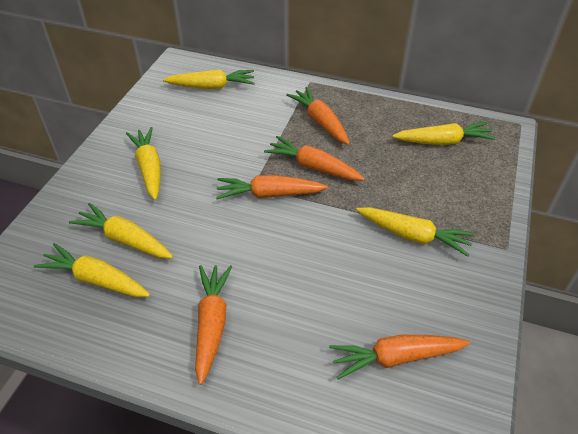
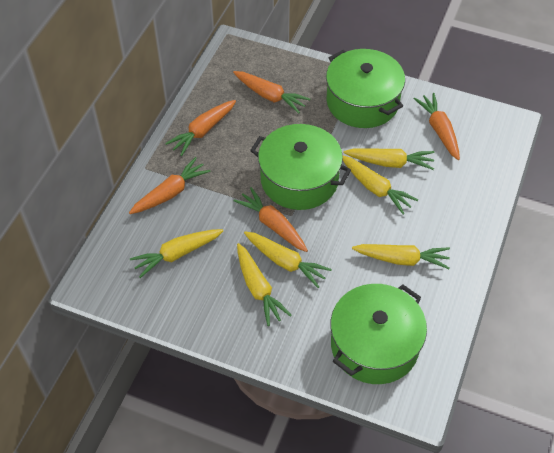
green pot: 0 -> 3

